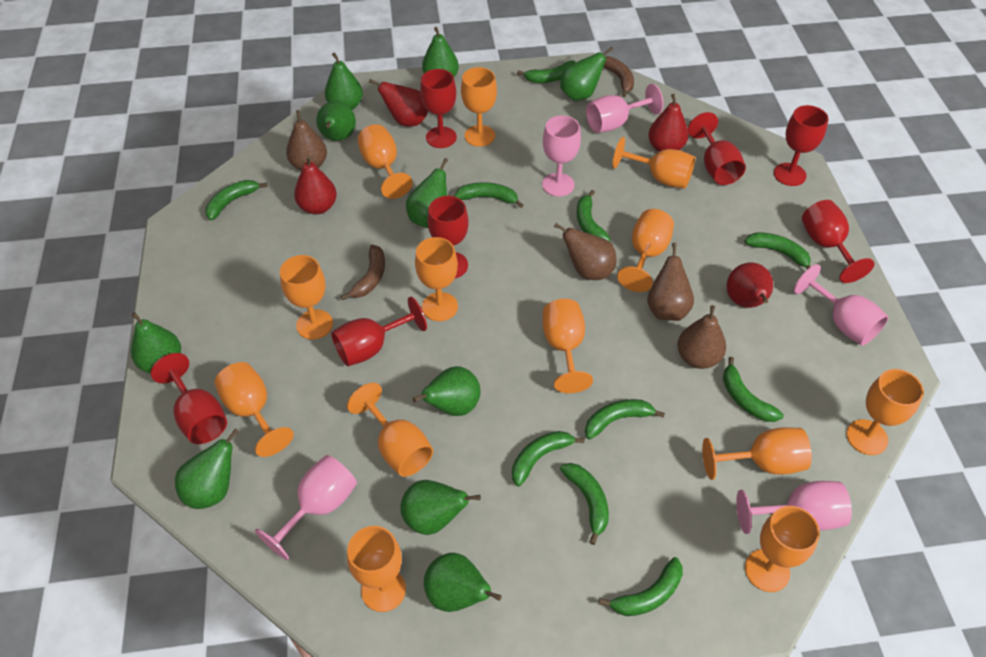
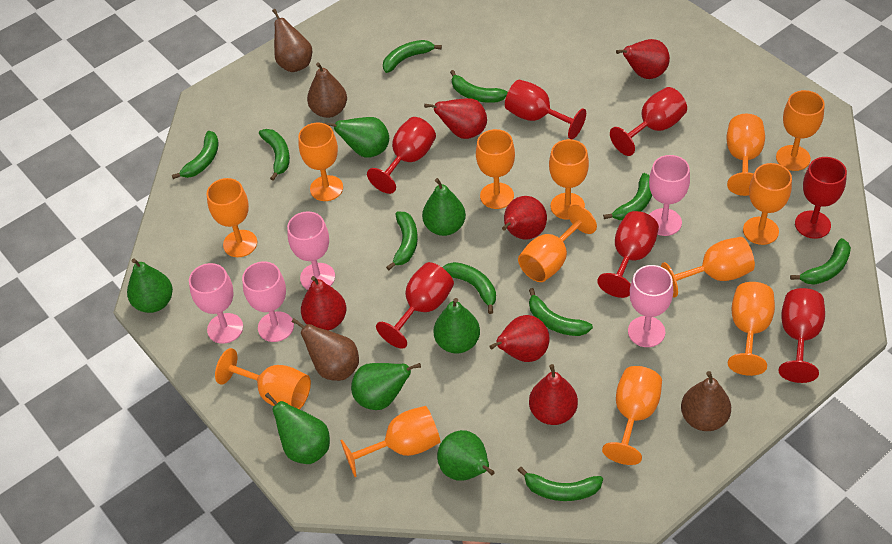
brown banana: 2 -> 0
green pear: 10 -> 7
red pear: 4 -> 6

